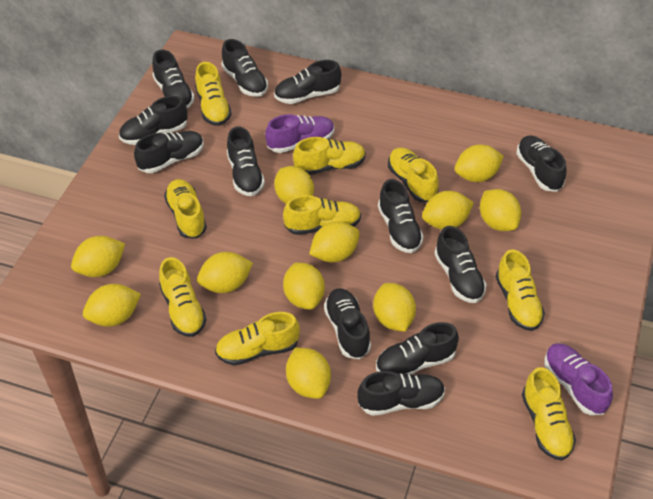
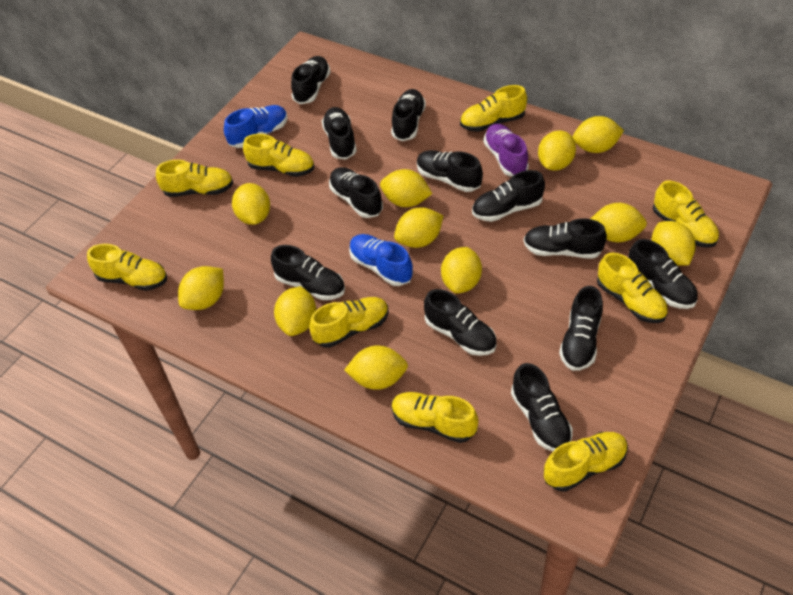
blue shoe: 0 -> 2
purple shoe: 2 -> 1

